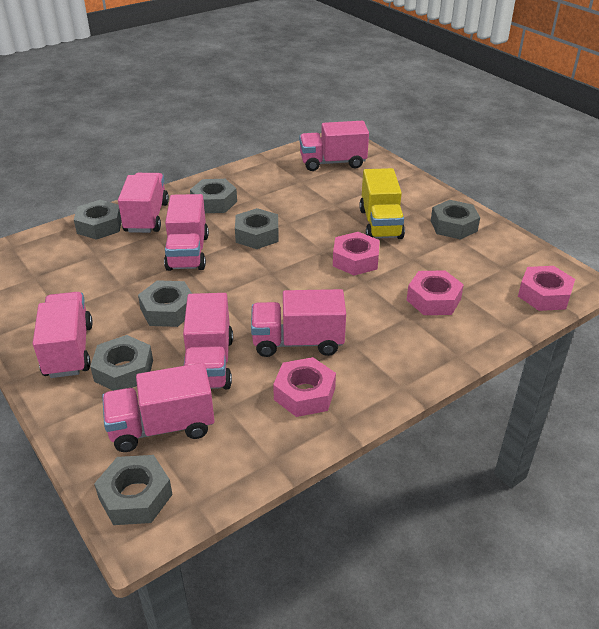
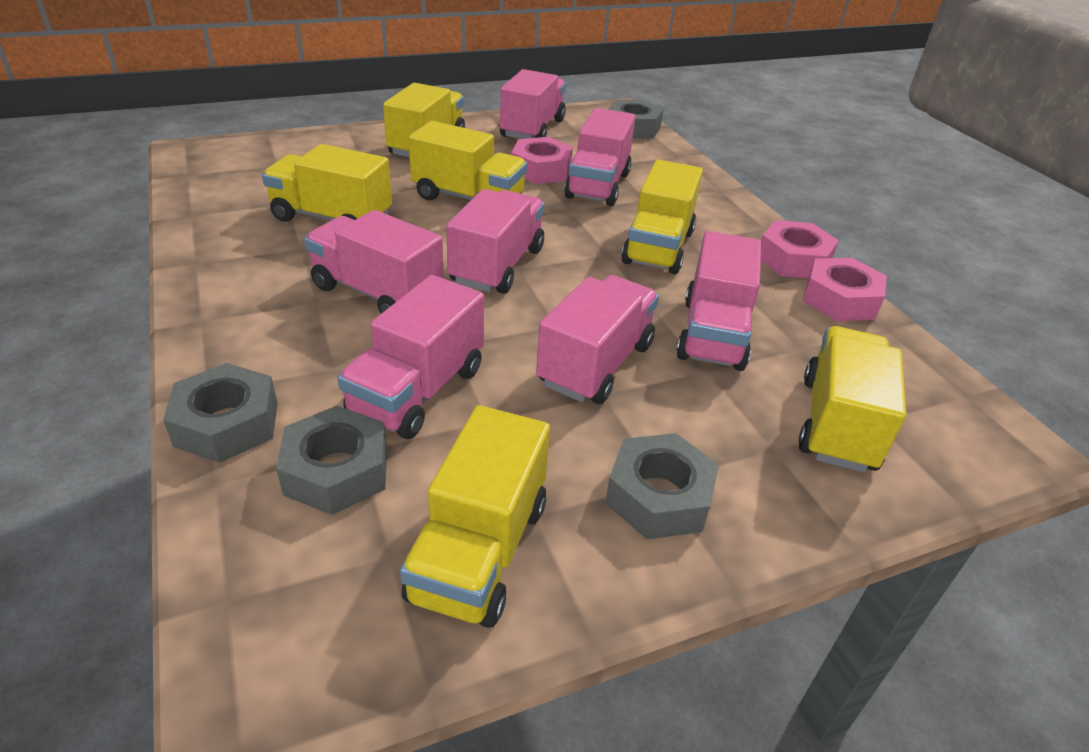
grey nut: 7 -> 4
pink nut: 4 -> 3
yellow truck: 1 -> 6

